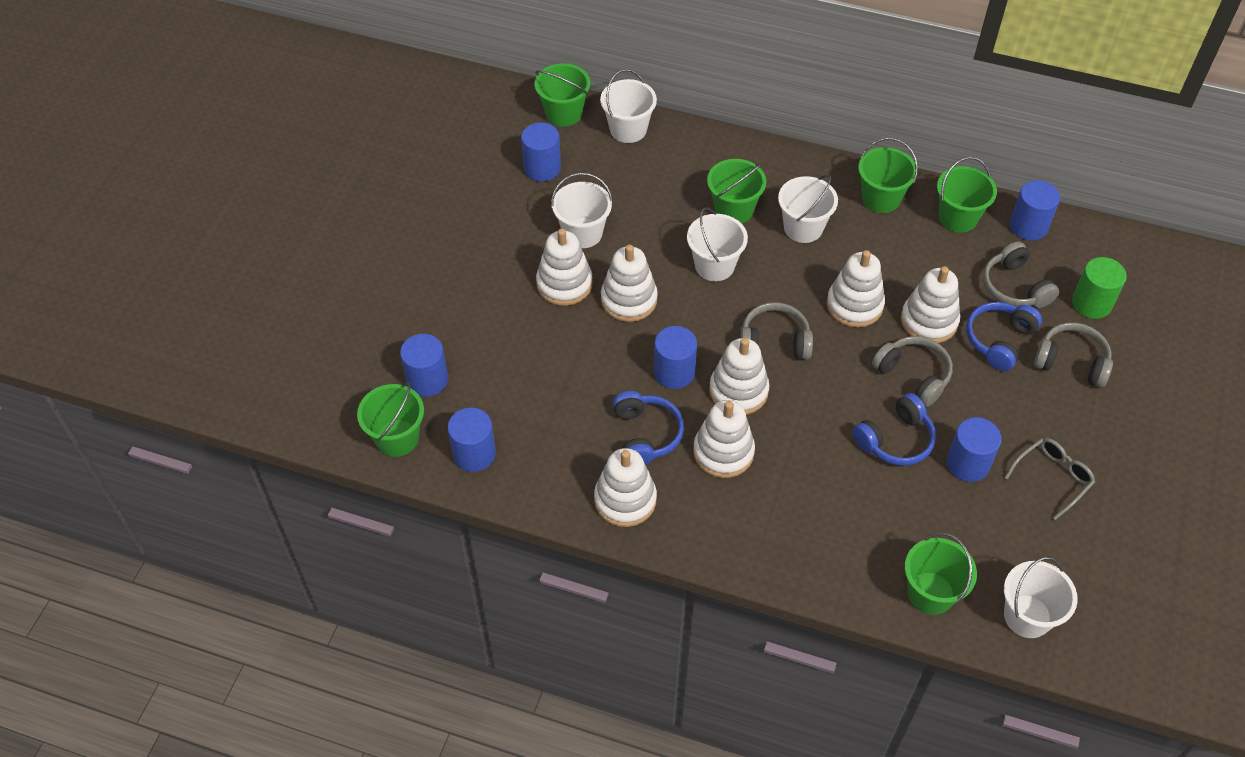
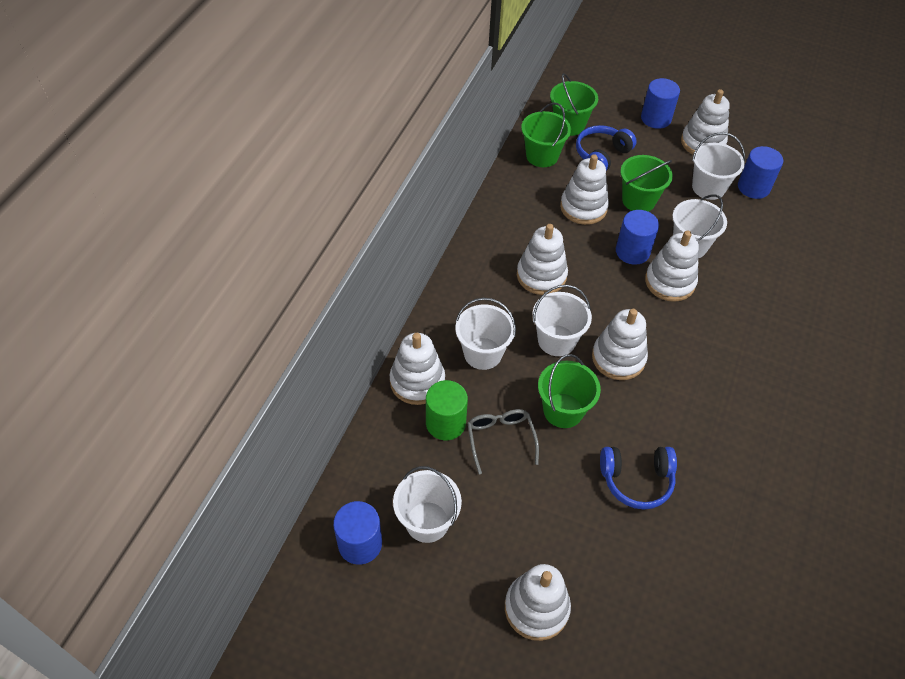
blue cylinder: 6 -> 4
blue headphones: 3 -> 2
green bucket: 6 -> 4
grey headphones: 4 -> 0

